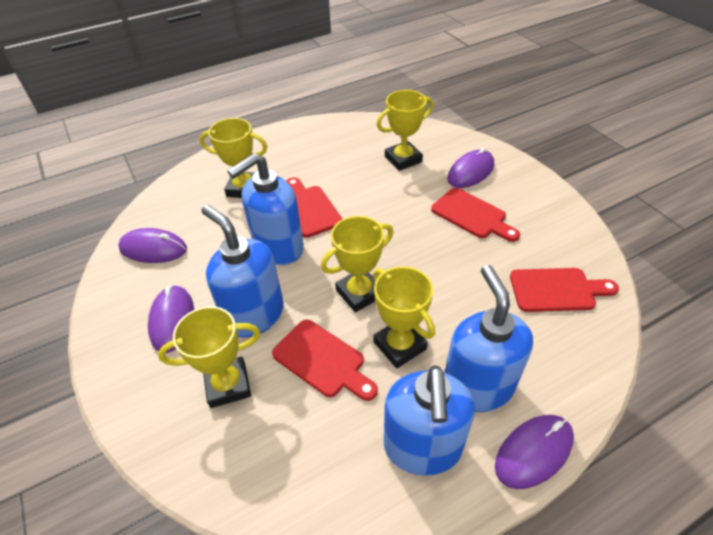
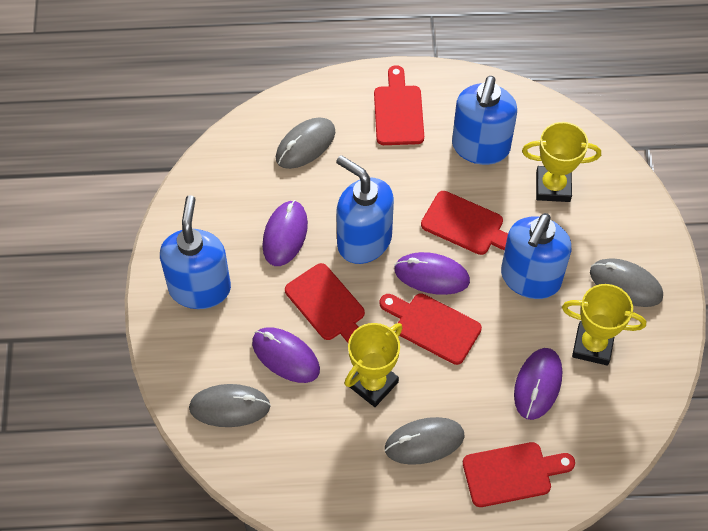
grey mouse: 0 -> 4
red cutting board: 4 -> 5
yellow trophy: 5 -> 3

